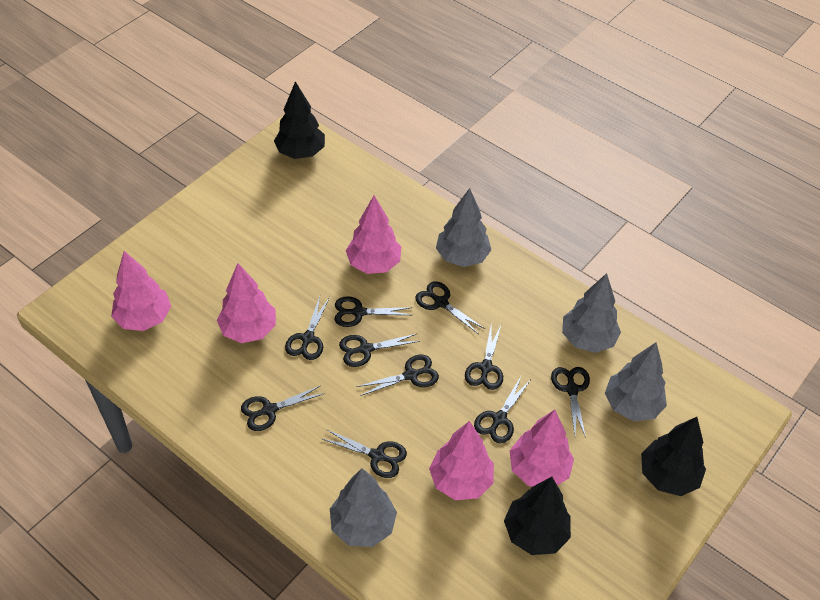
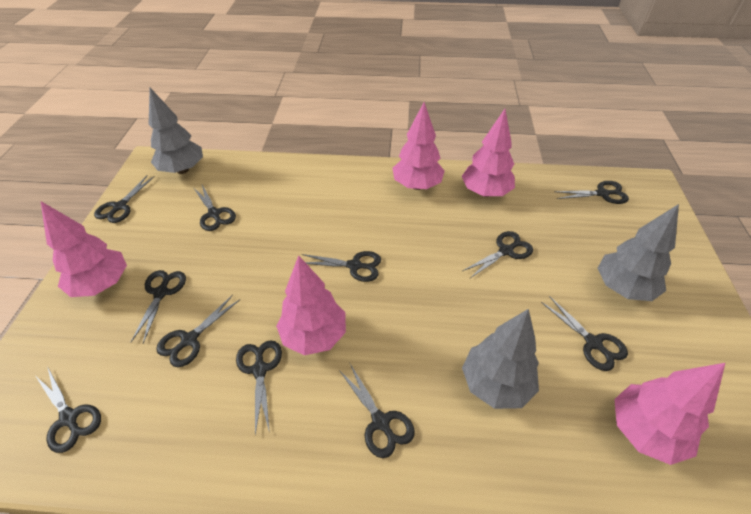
black scissors: 10 -> 11
black tree: 3 -> 0
grey tree: 4 -> 3

